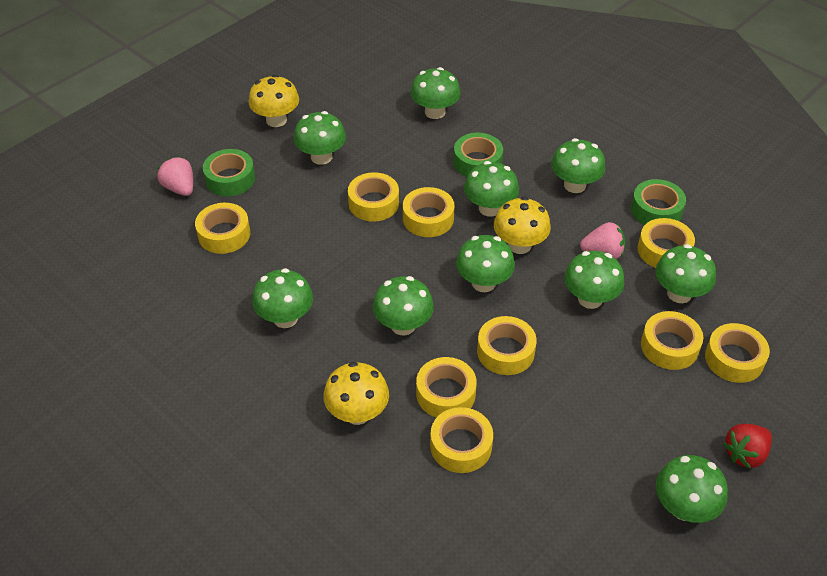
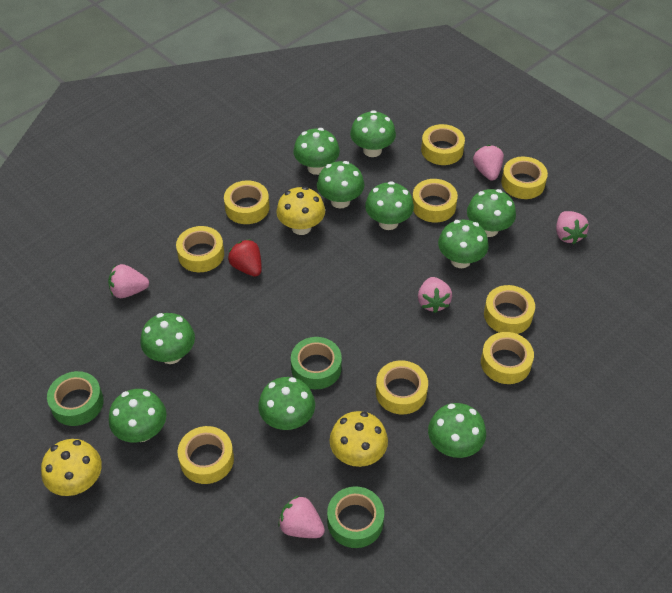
pink strawberry: 2 -> 5

